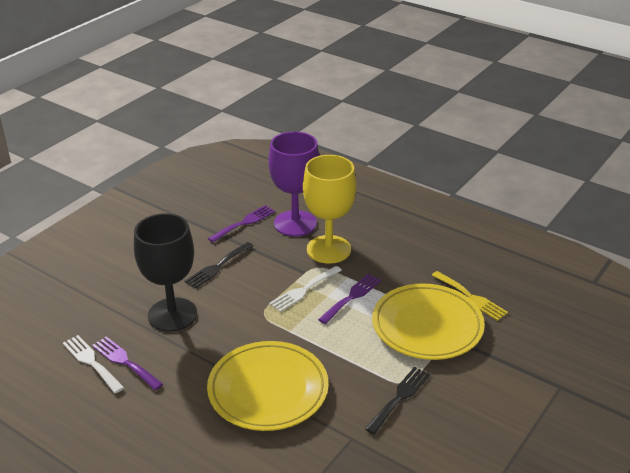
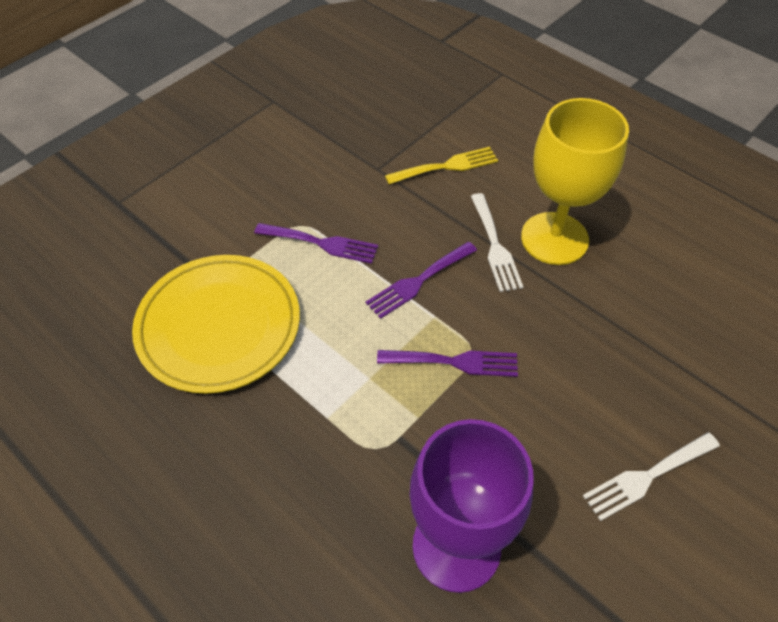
black fork: 2 -> 0
black goblet: 1 -> 0
yellow plate: 2 -> 1

